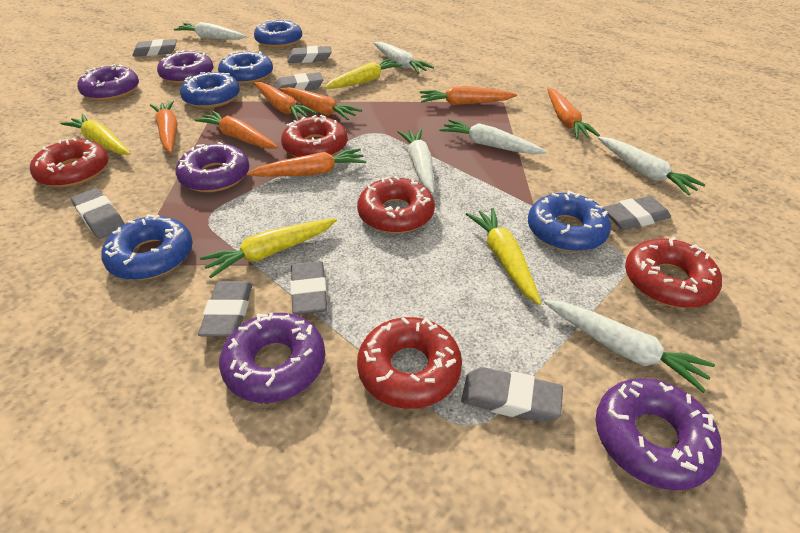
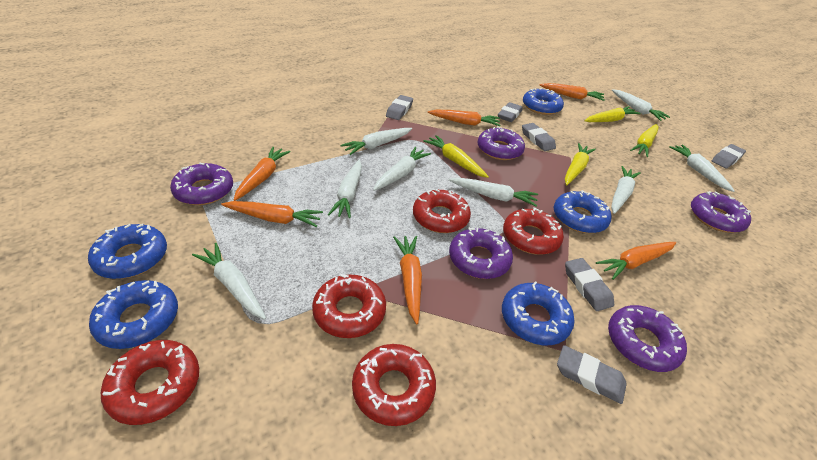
grey eraser: 8 -> 6
orange carrot: 7 -> 6
white carrot: 6 -> 8

